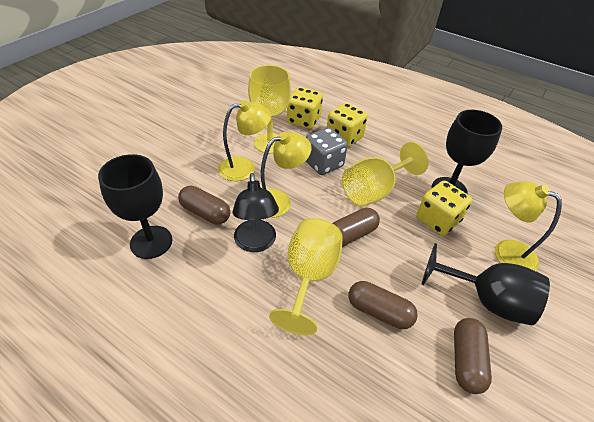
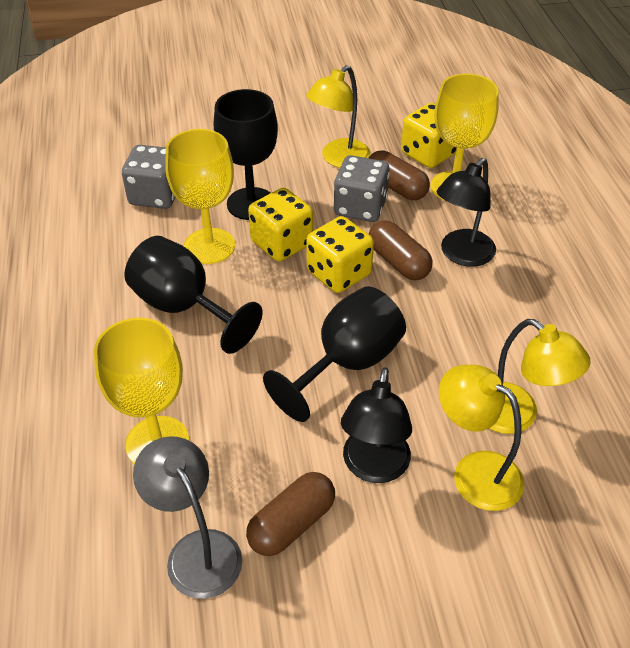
black lamp: 1 -> 2
brown capsule: 4 -> 3
grey dice: 1 -> 2
grey lamp: 0 -> 1

